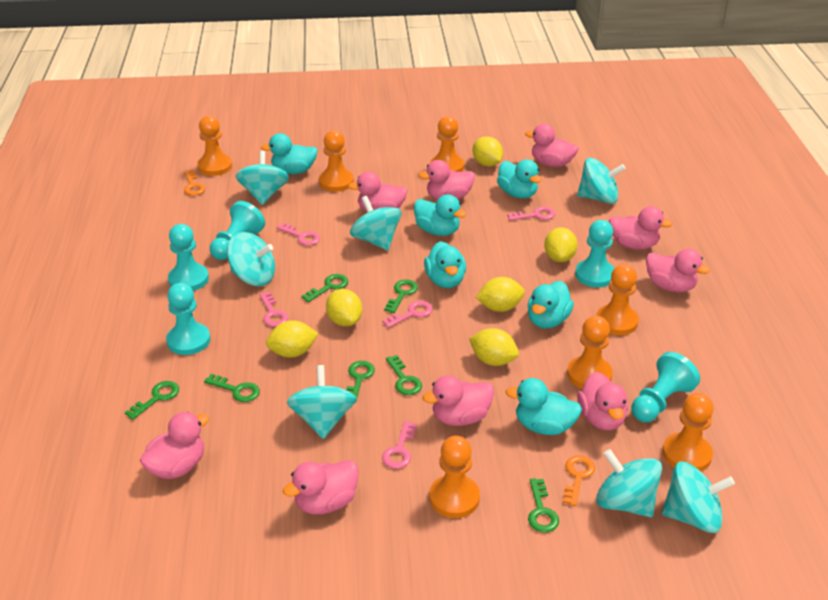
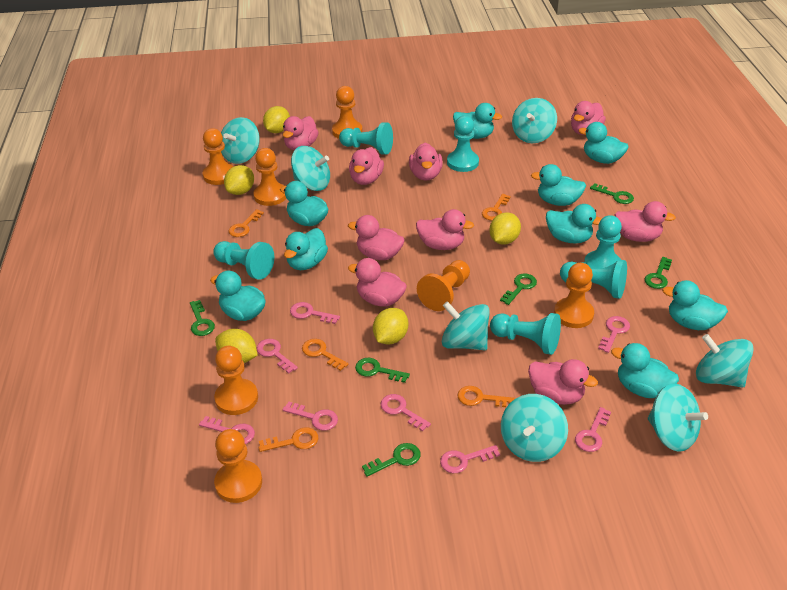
green key: 7 -> 6
orange key: 2 -> 5
pink key: 5 -> 8
turquoise duck: 6 -> 9
turquoise pawn: 5 -> 6
yellow lemon: 6 -> 5

